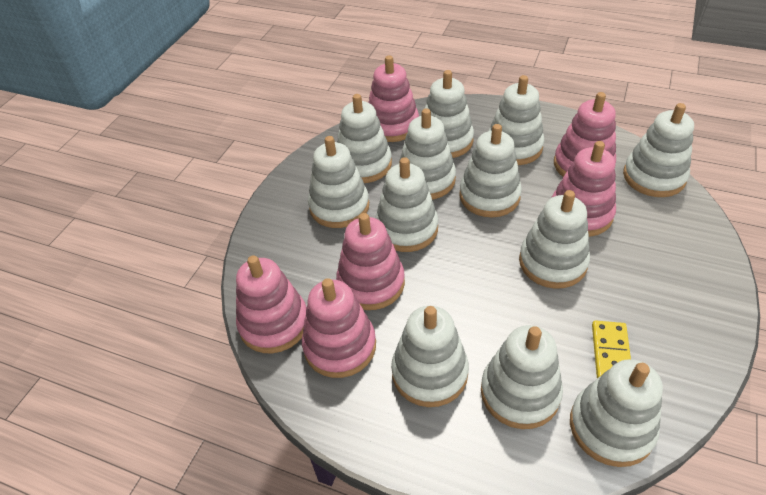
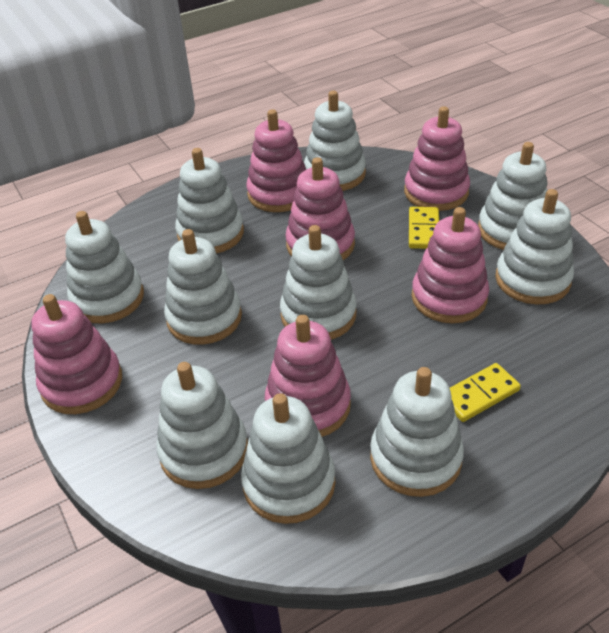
white stacking toy: 12 -> 10
yellow domino: 1 -> 2

